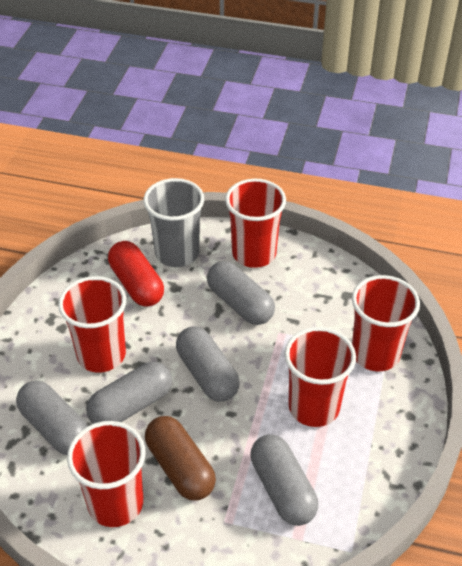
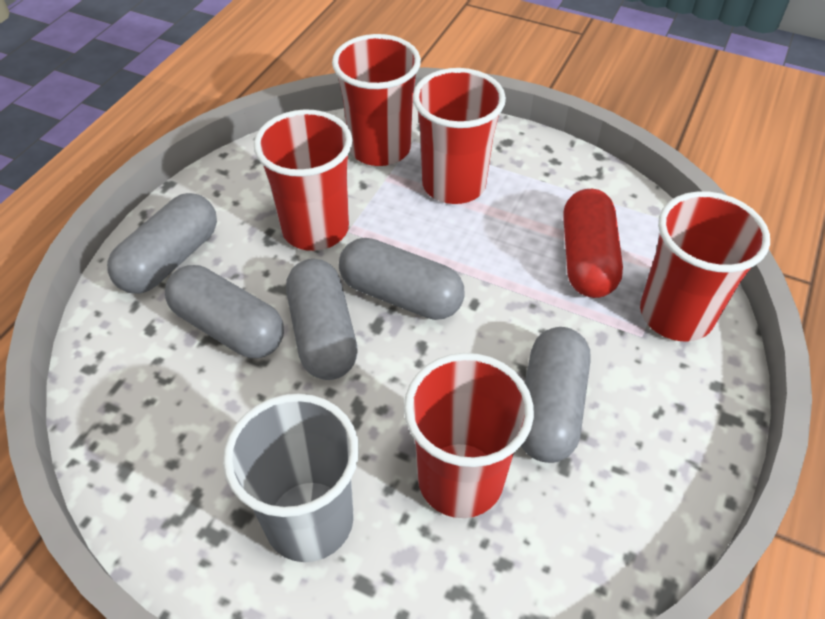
brown capsule: 1 -> 0

